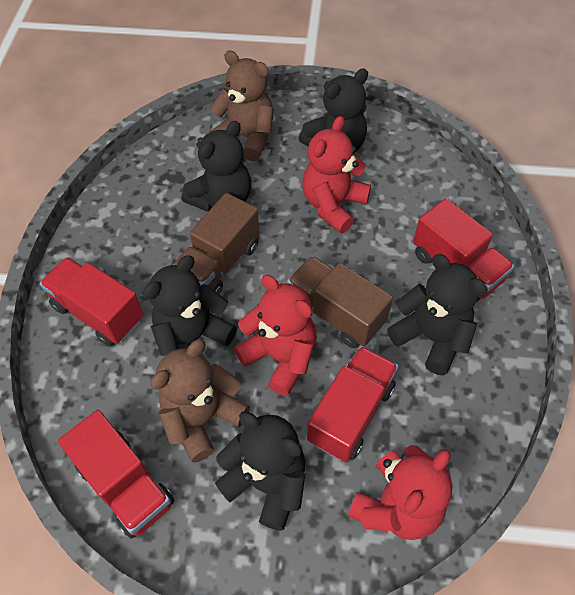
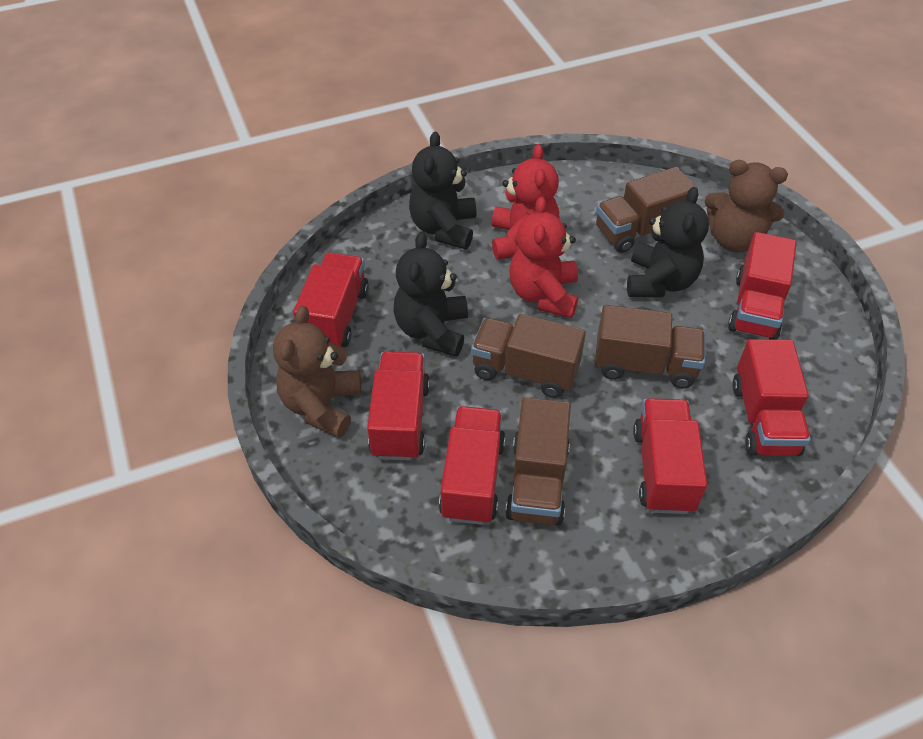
black teddy bear: 5 -> 3
brown truck: 2 -> 4
red teddy bear: 3 -> 2
red truck: 4 -> 6

